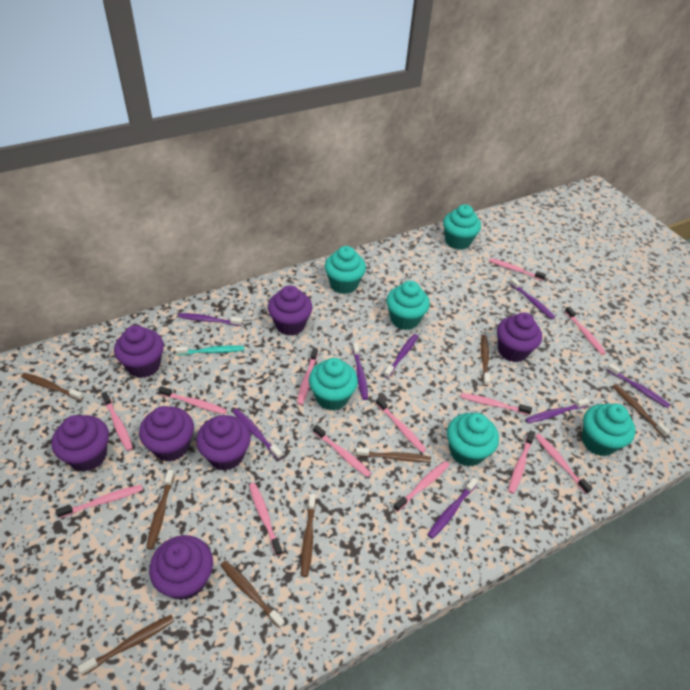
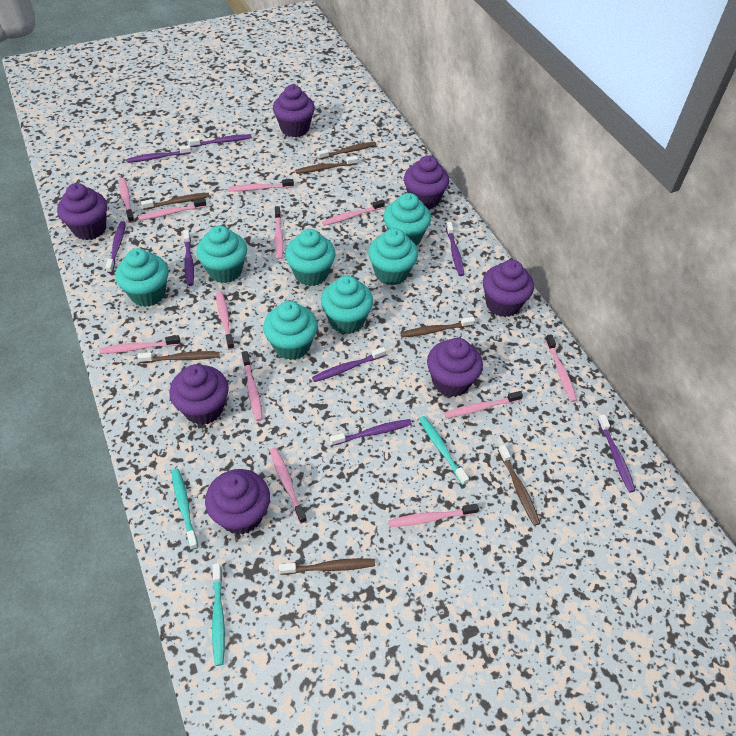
brown toothbrush: 8 -> 7
pink toothbrush: 13 -> 12
turquoise cupcake: 6 -> 7
turquoise toothbrush: 1 -> 3

